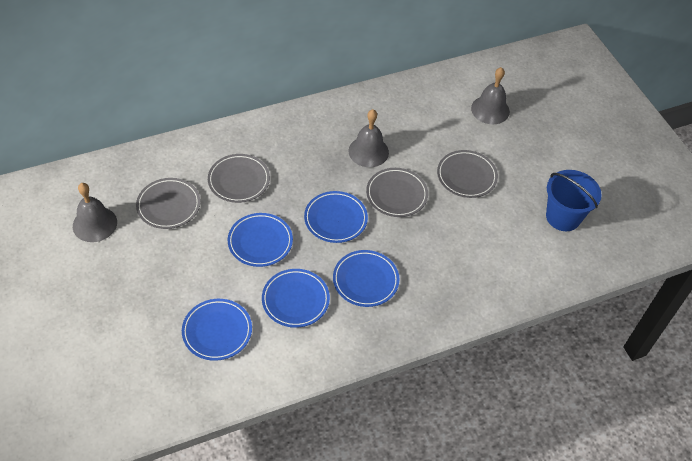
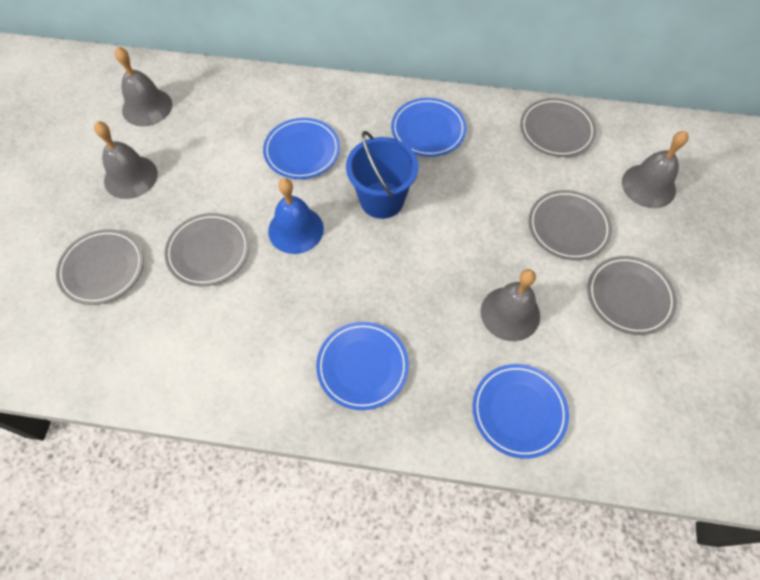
blue bell: 0 -> 1
blue plate: 5 -> 4
grey bell: 3 -> 4
grey plate: 4 -> 5

